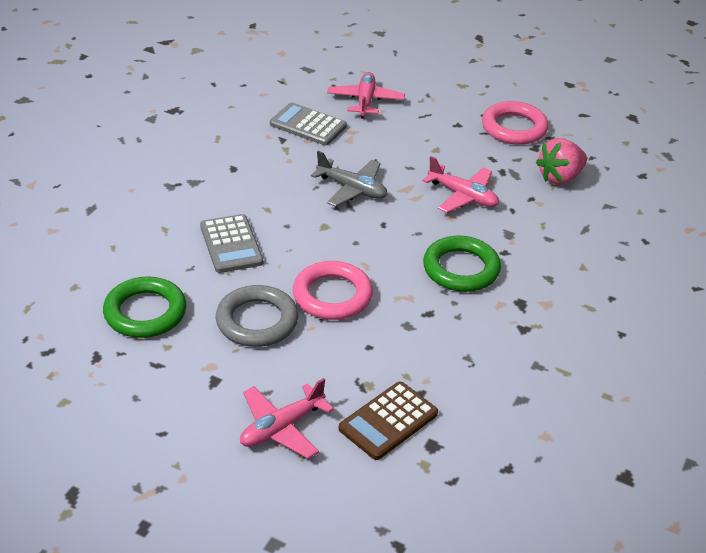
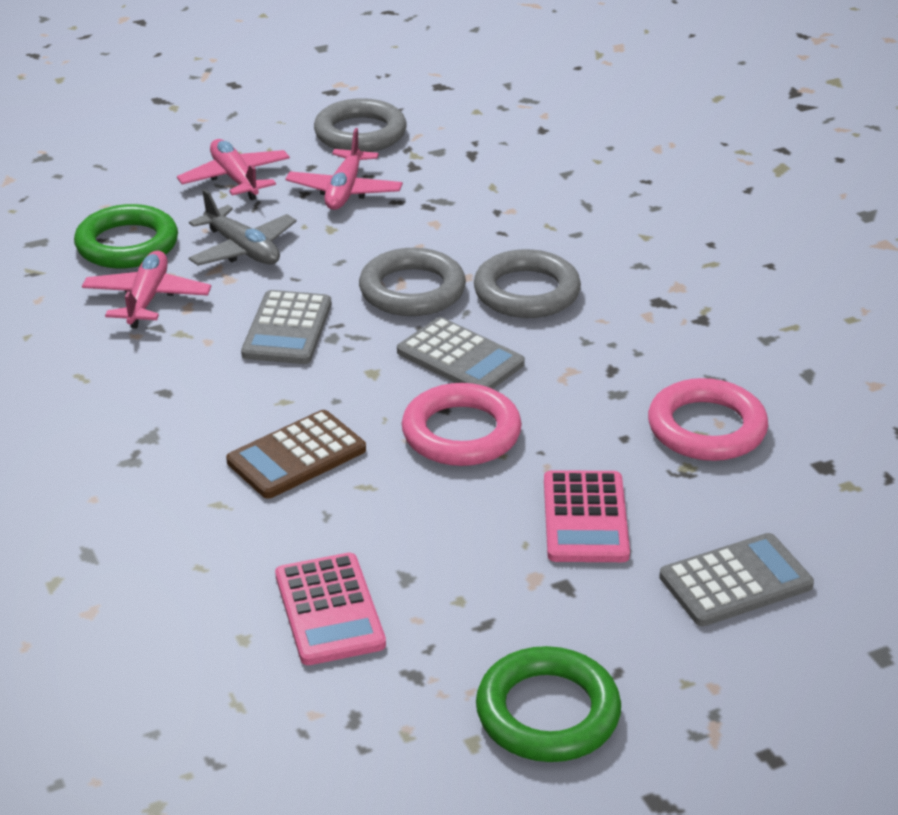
grey calculator: 2 -> 3
grey ring: 1 -> 3
pink calculator: 0 -> 2
pink strawberry: 1 -> 0

